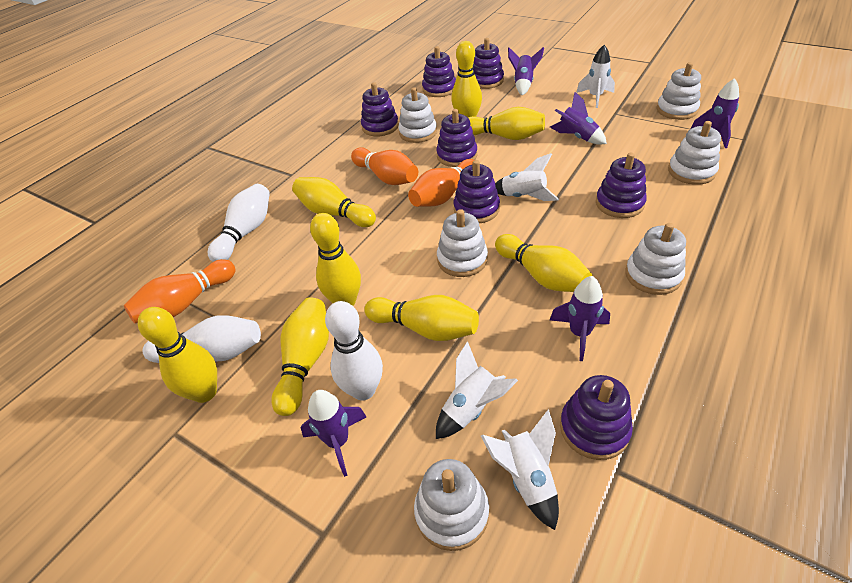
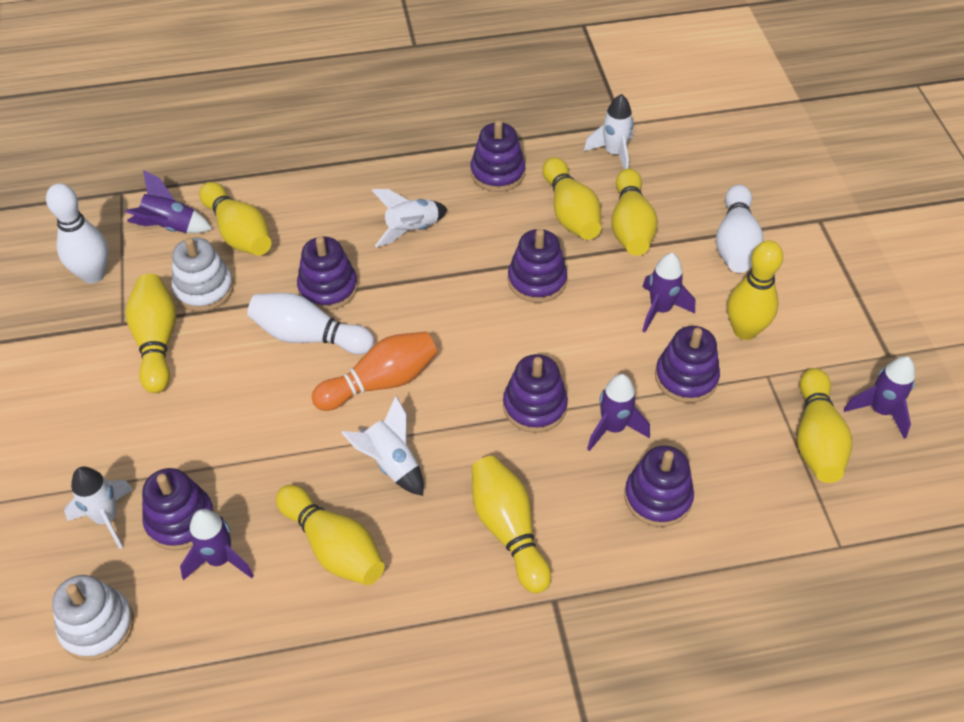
orange bowling pin: 3 -> 1
white stacking toy: 6 -> 2

